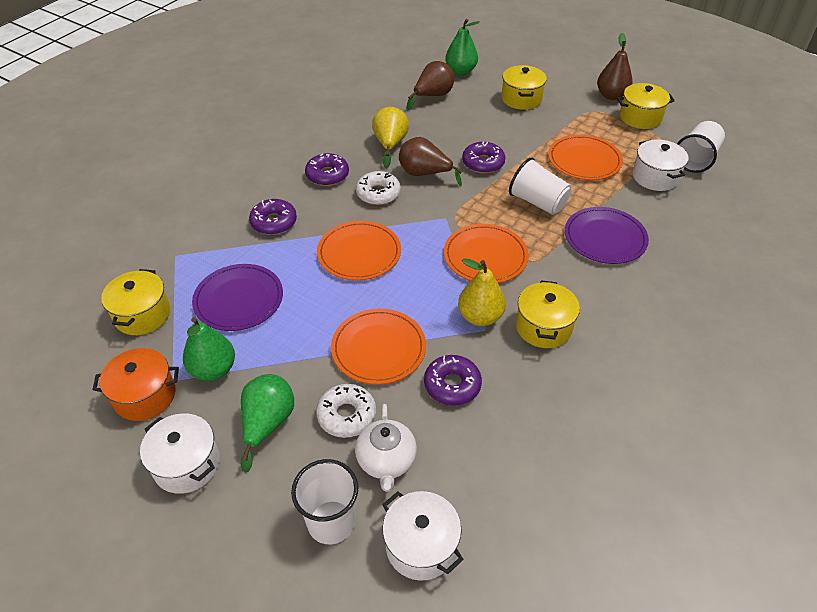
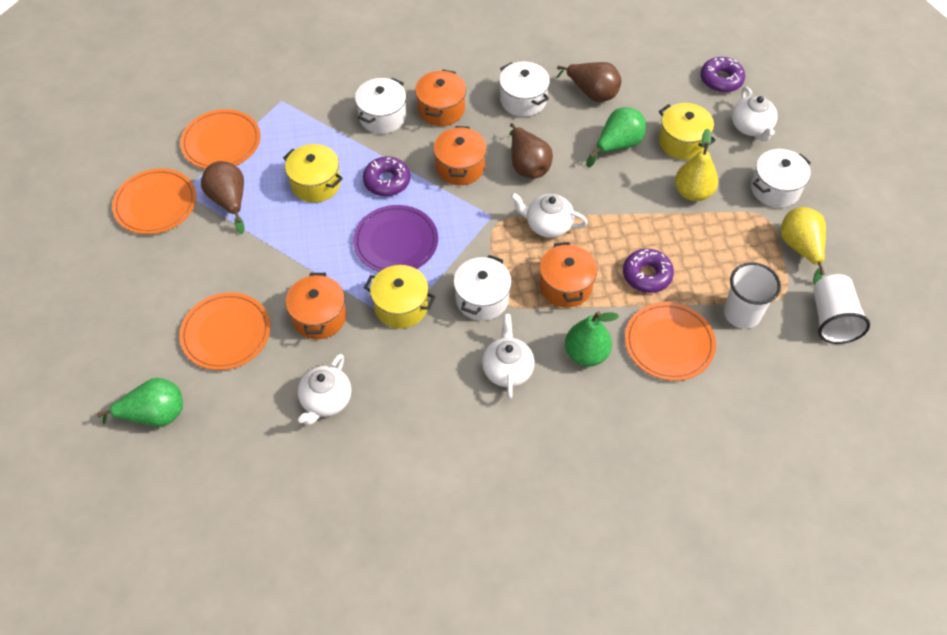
orange pot: 1 -> 4
purple donut: 4 -> 3
purple plate: 2 -> 1
white cup: 3 -> 2
white donut: 2 -> 0
white pot: 3 -> 4
white teapot: 1 -> 4
yellow pot: 4 -> 3

